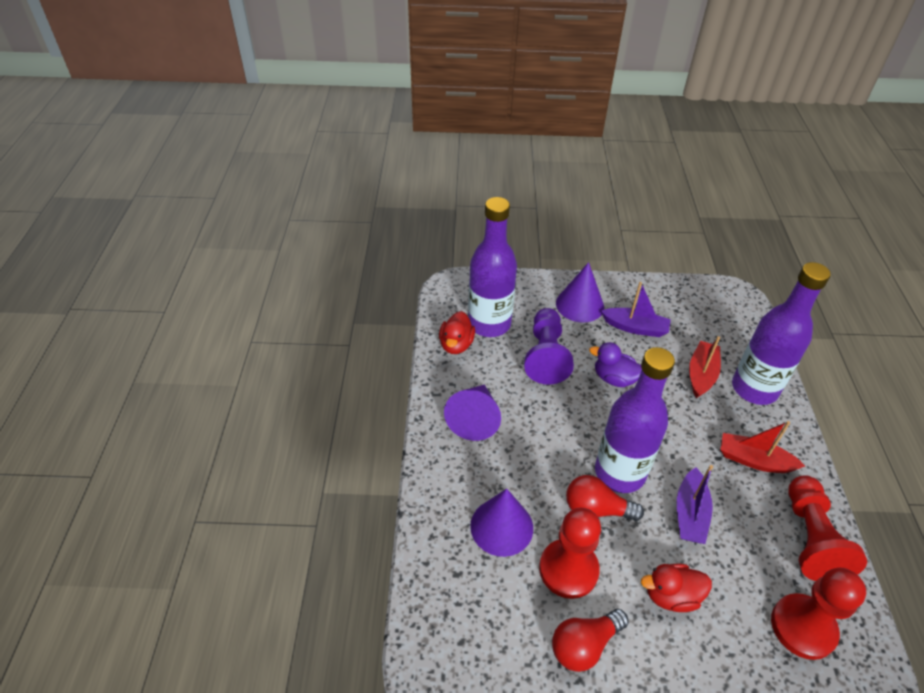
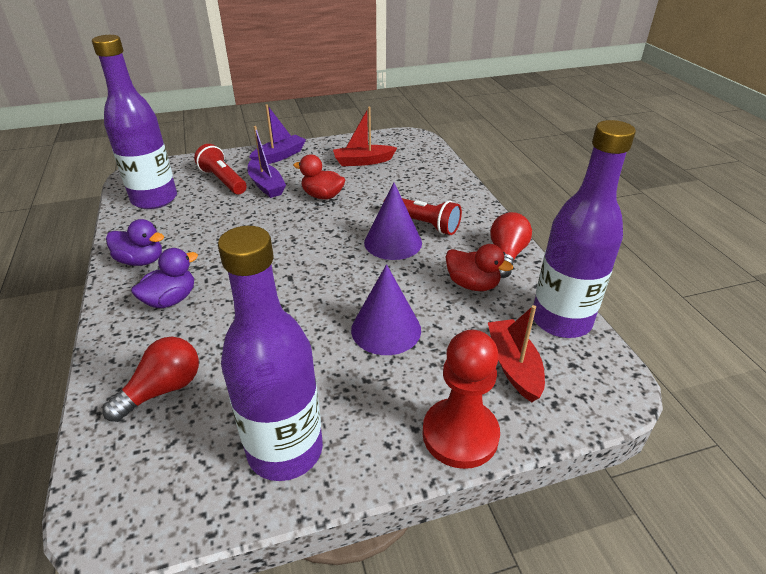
purple cone: 3 -> 2
purple duck: 1 -> 2
purple pawn: 1 -> 0
red flashlight: 0 -> 2
red pawn: 3 -> 1

